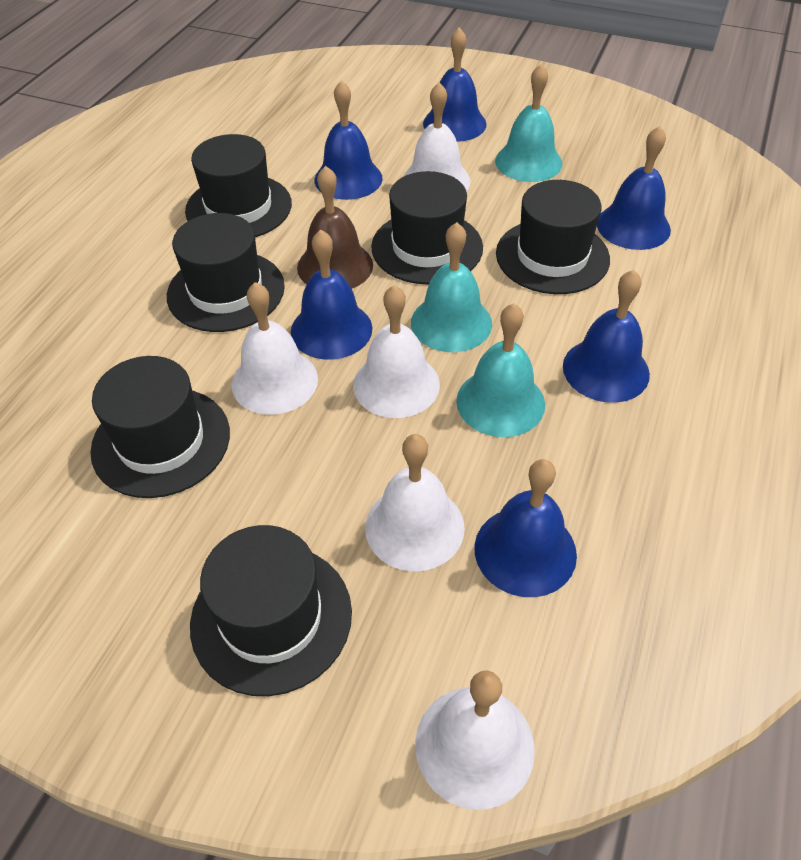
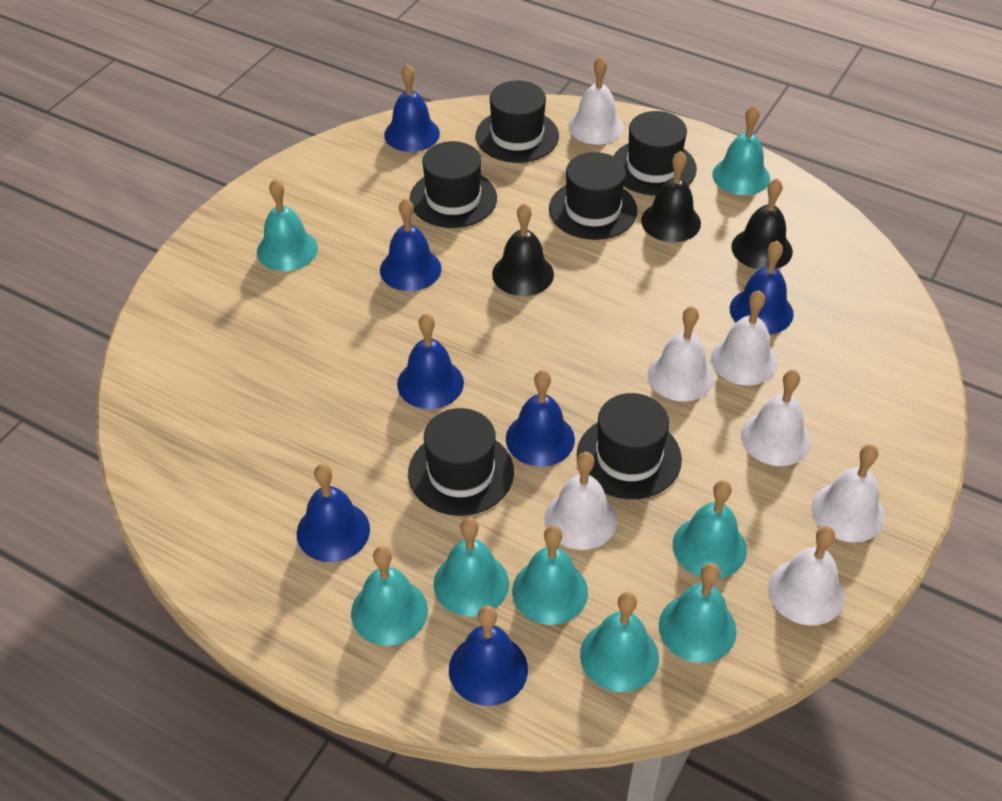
black bell: 0 -> 3
blue bell: 6 -> 7
brown bell: 1 -> 0
turquoise bell: 3 -> 8
white bell: 5 -> 7

